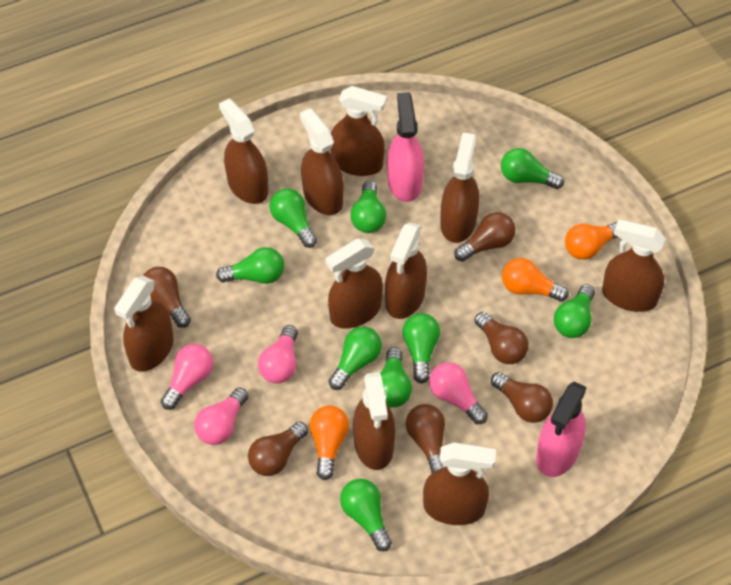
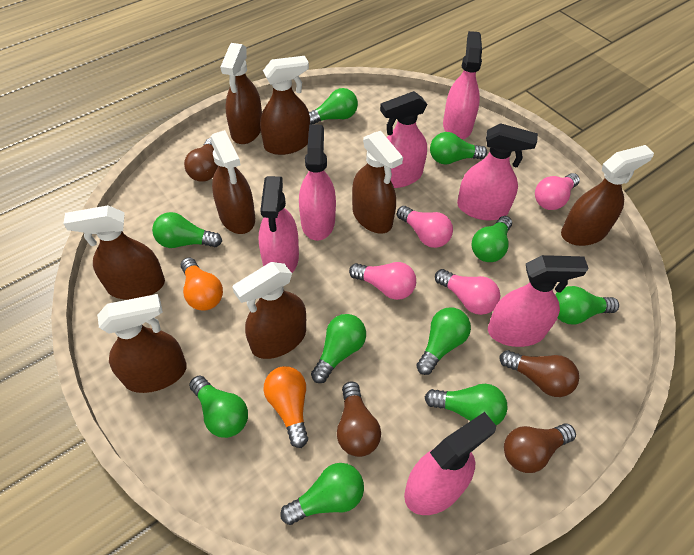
brown light bulb: 6 -> 4
brown spray bottle: 10 -> 8
green light bulb: 9 -> 10
orange light bulb: 3 -> 2
pink spray bottle: 2 -> 7

